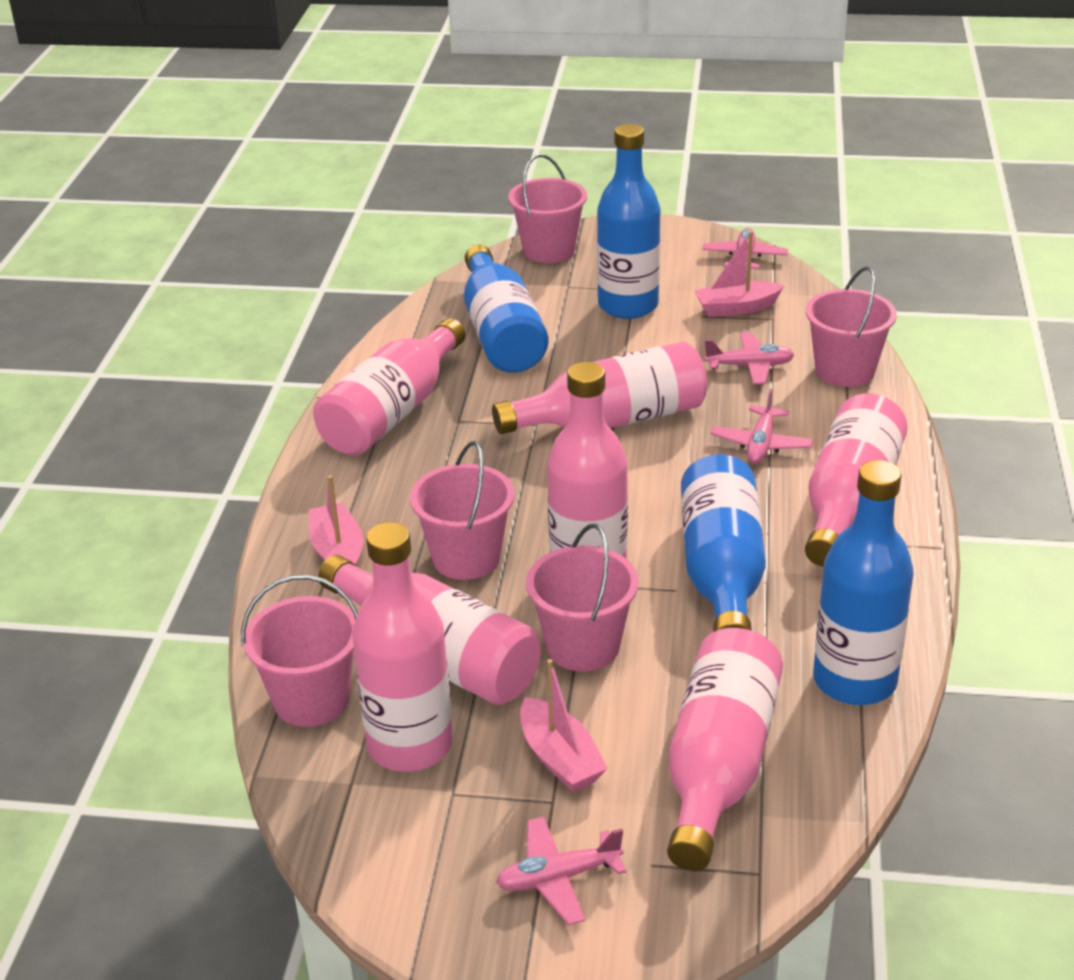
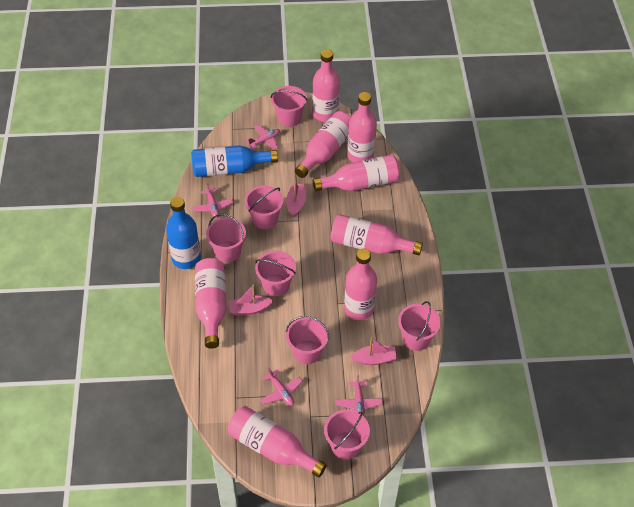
blue bottle: 4 -> 2
pink bottle: 7 -> 8
pink bucket: 5 -> 7

